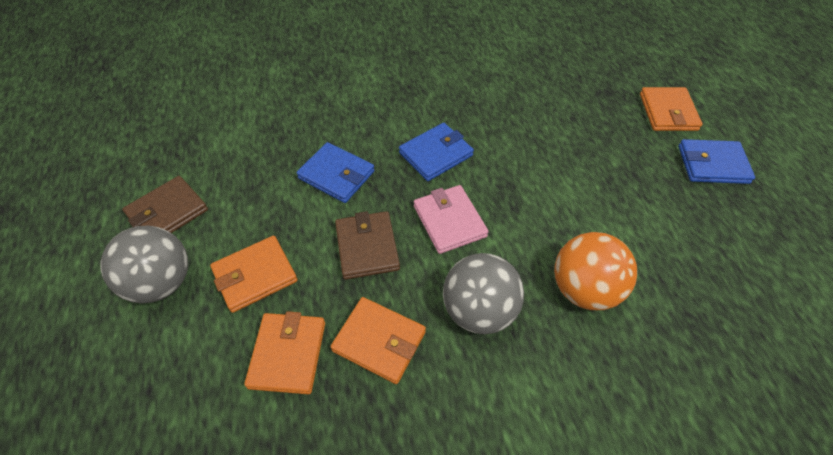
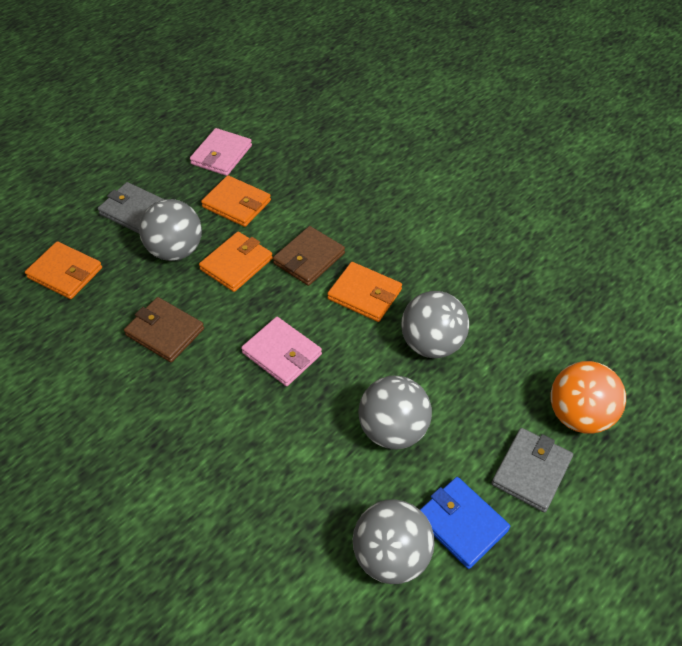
blue wallet: 3 -> 1
grey ball: 2 -> 4
grey wallet: 0 -> 2
pink wallet: 1 -> 2

